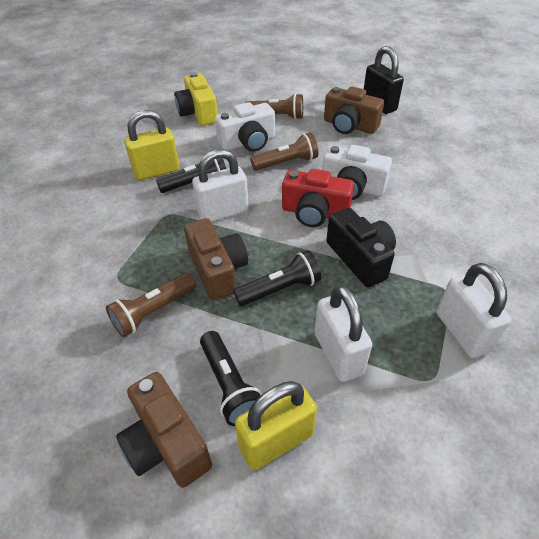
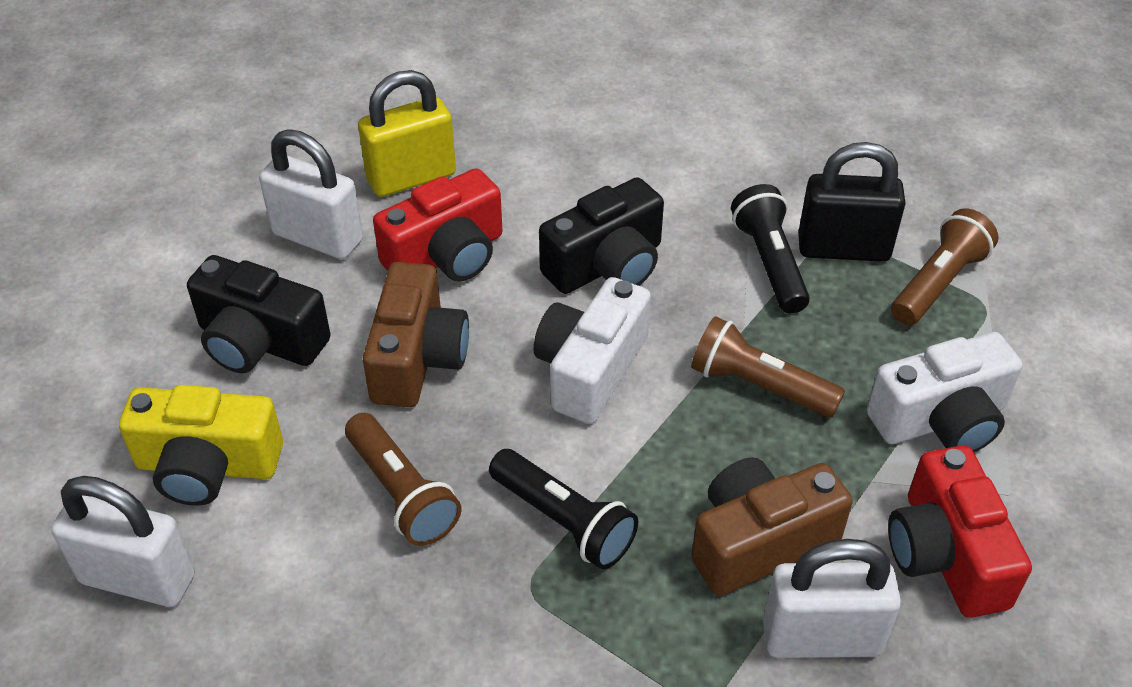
black camera: 1 -> 2
black flashlight: 3 -> 2
brown camera: 3 -> 2
red camera: 1 -> 2
yellow padlock: 2 -> 1

